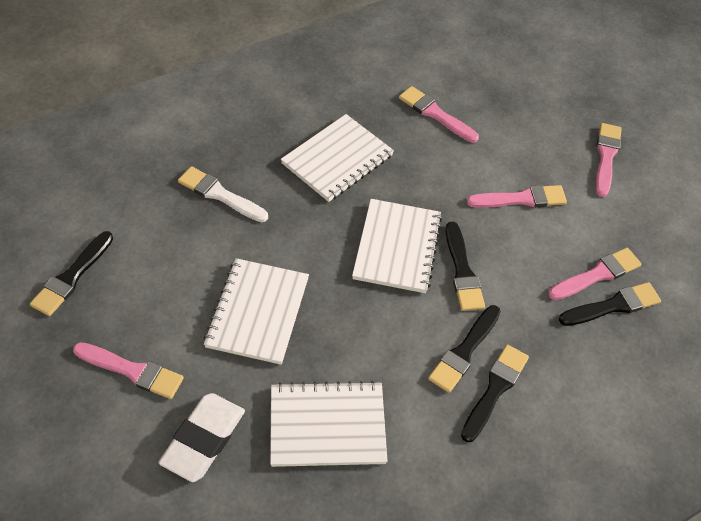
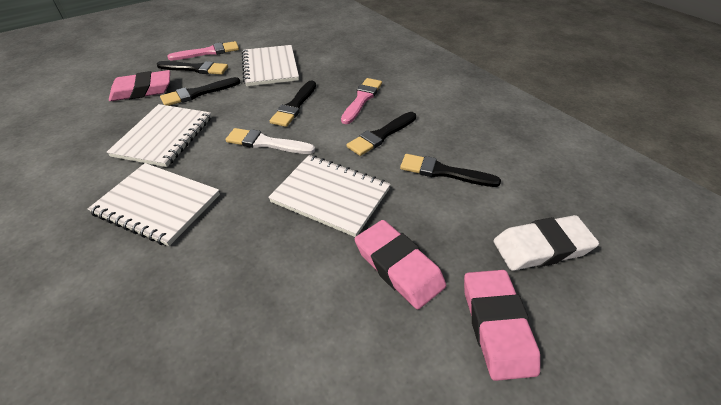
pink brush: 5 -> 2
pink eraser: 0 -> 3

